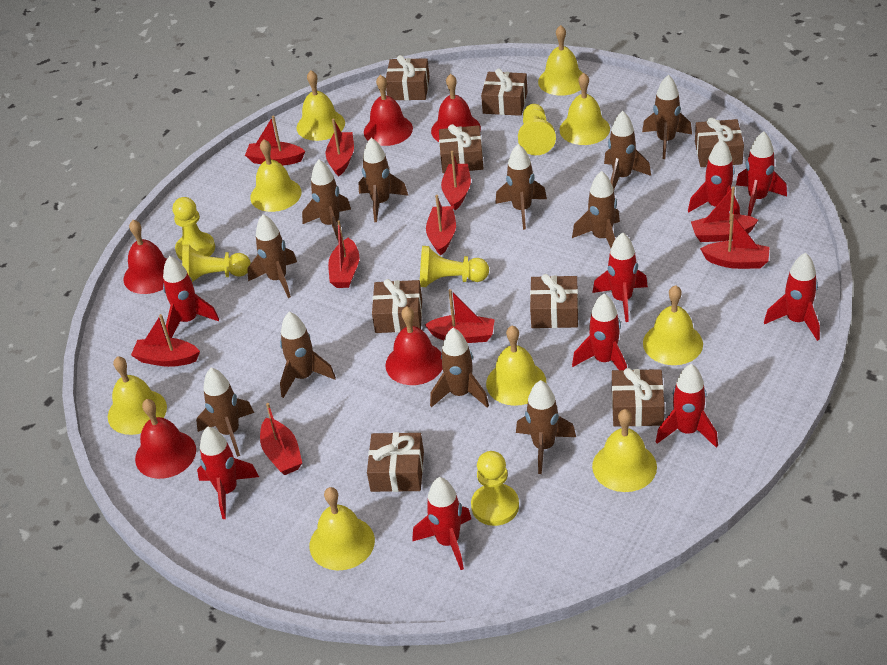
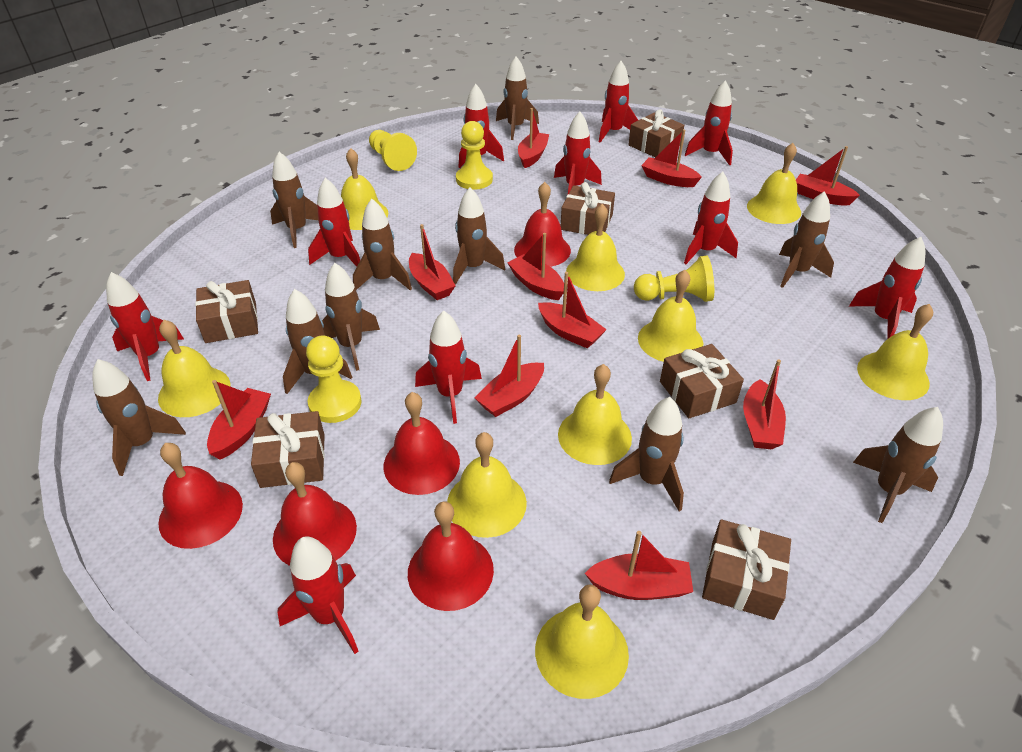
brown gift: 8 -> 6
brown rocket: 11 -> 10
red rocket: 9 -> 10
yellow pawn: 5 -> 4

